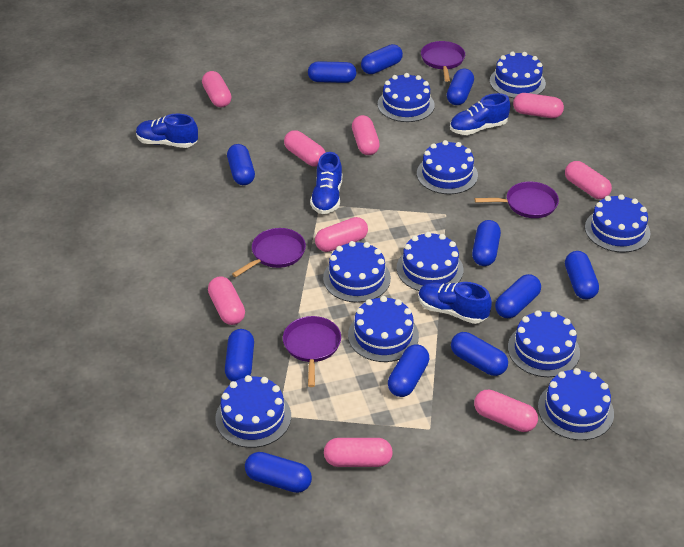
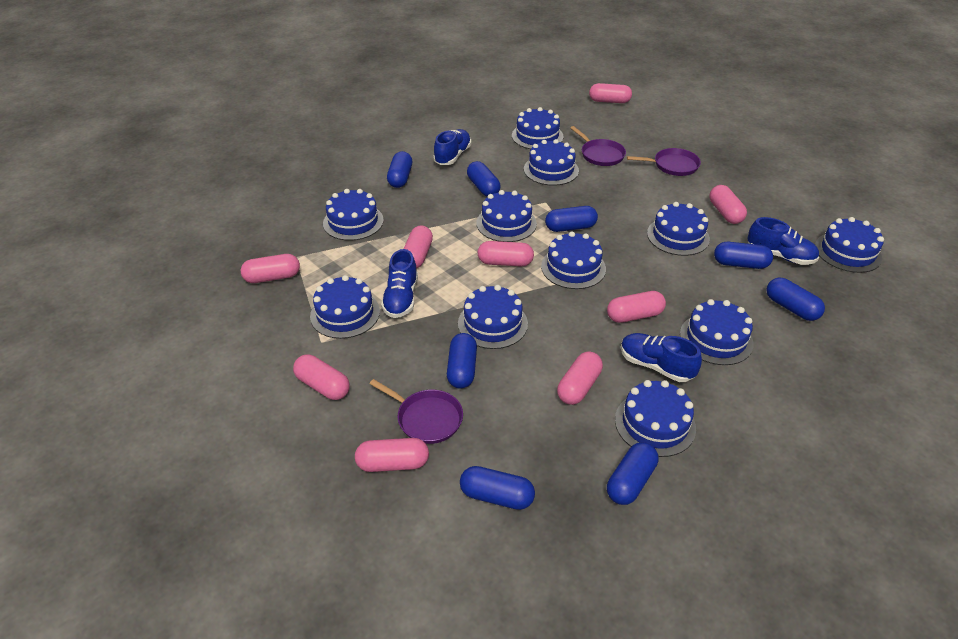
blue cake: 10 -> 11
blue capsule: 11 -> 8
purple pan: 4 -> 3

